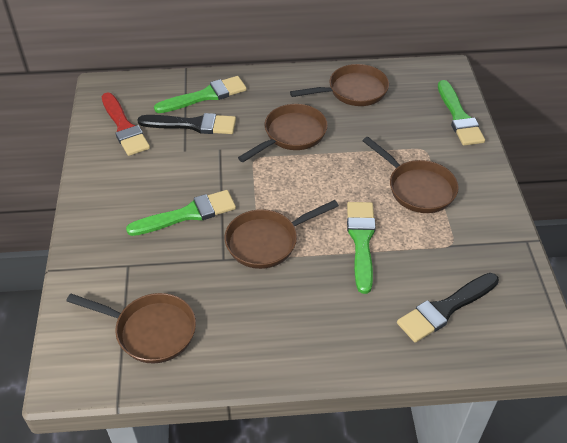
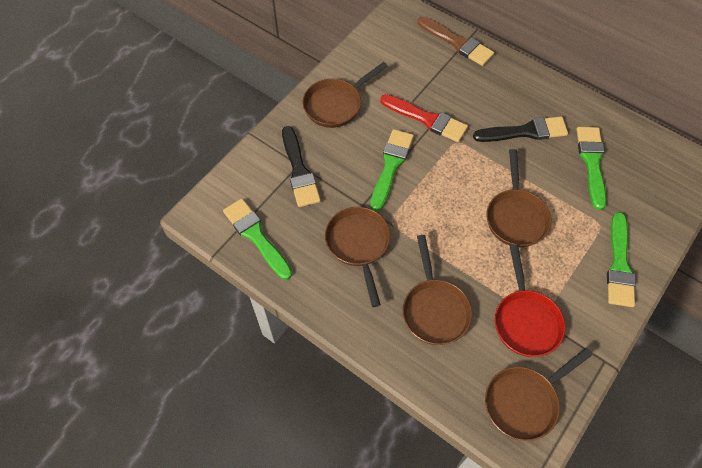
brown brush: 0 -> 1
red pan: 0 -> 1

